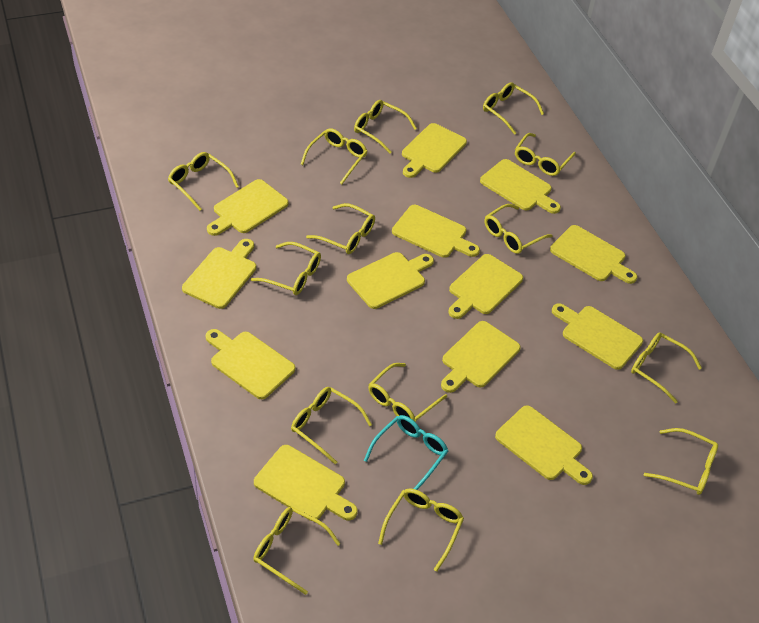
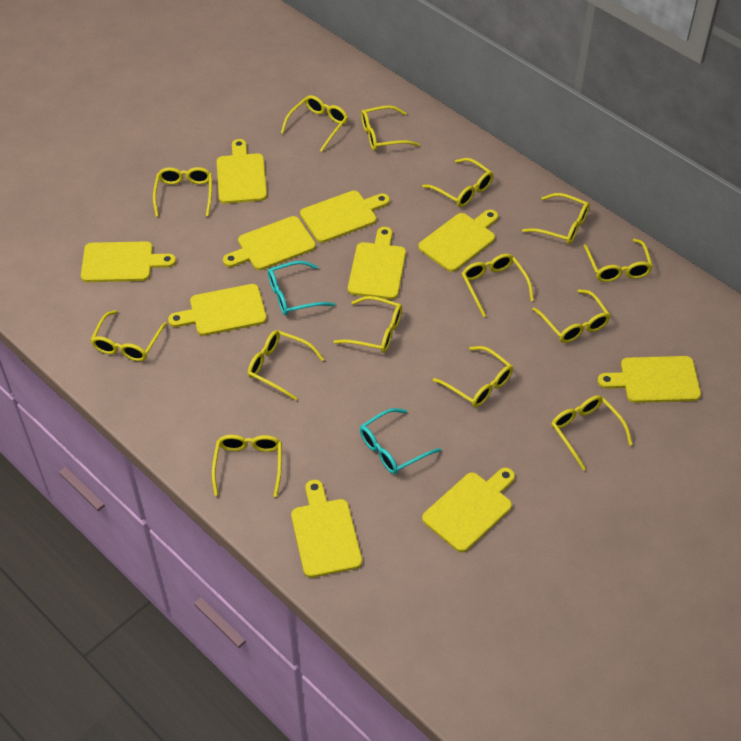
turquoise glasses: 1 -> 2
yellow cutting board: 13 -> 10

